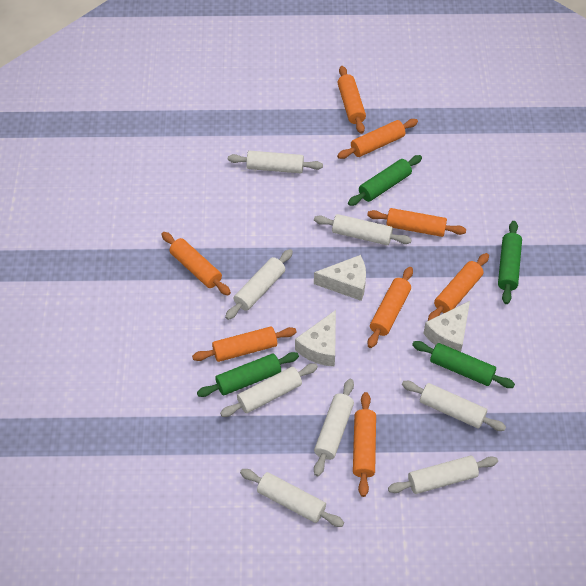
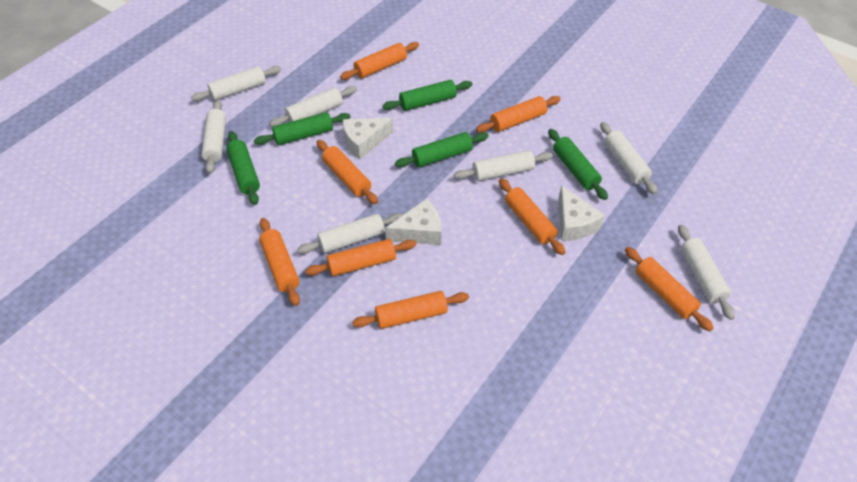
green rolling pin: 4 -> 5
white rolling pin: 8 -> 7

